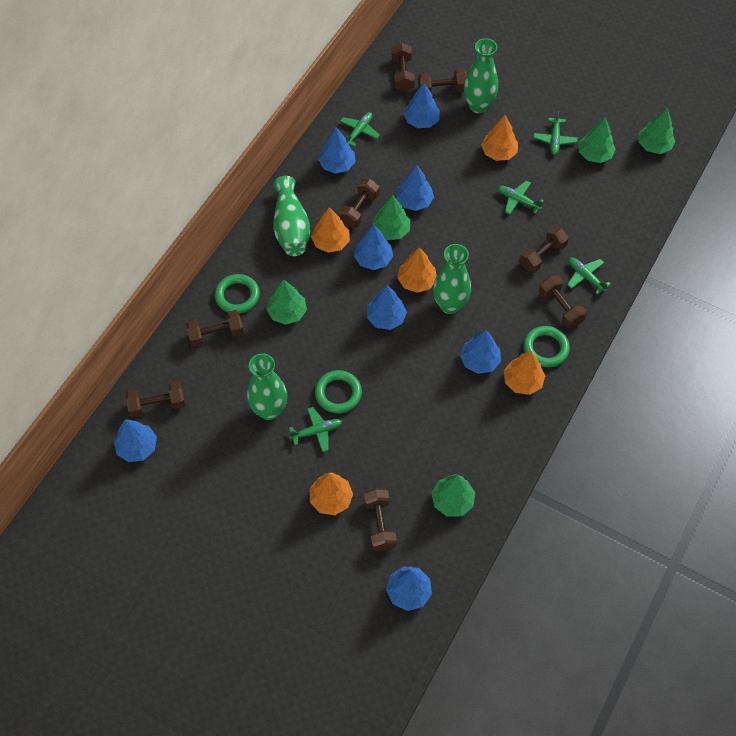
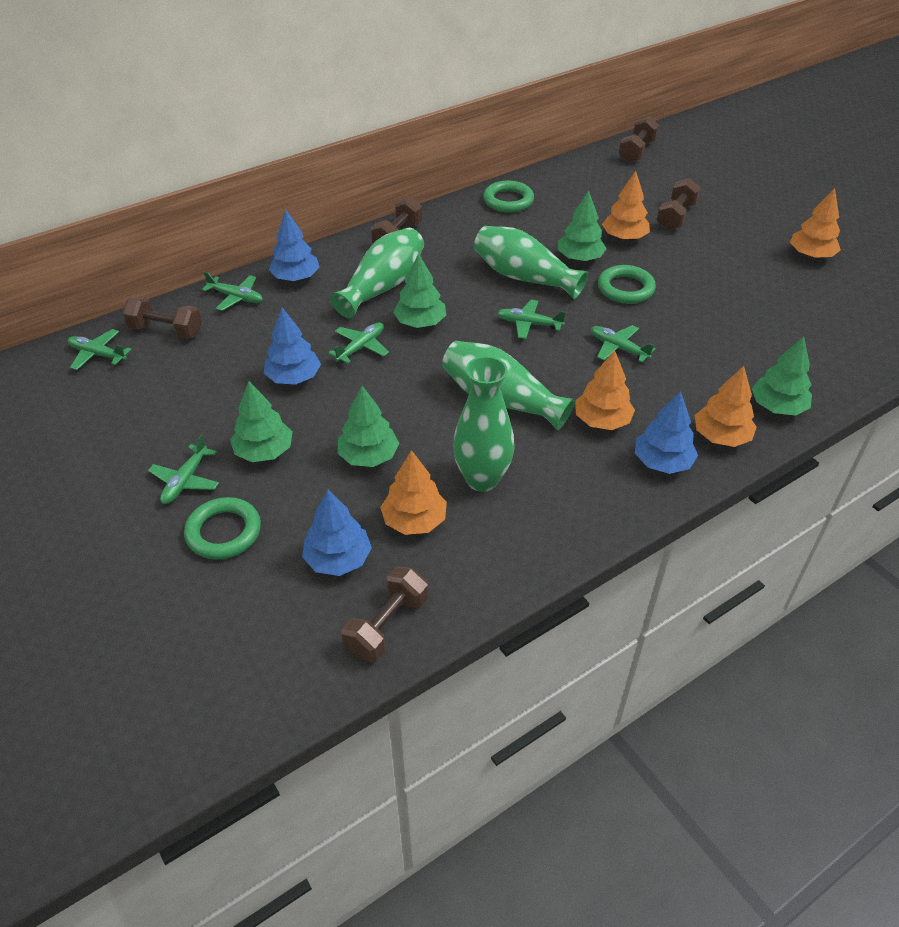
blue tree: 8 -> 4
brown dumbbell: 8 -> 5
green plane: 5 -> 6

